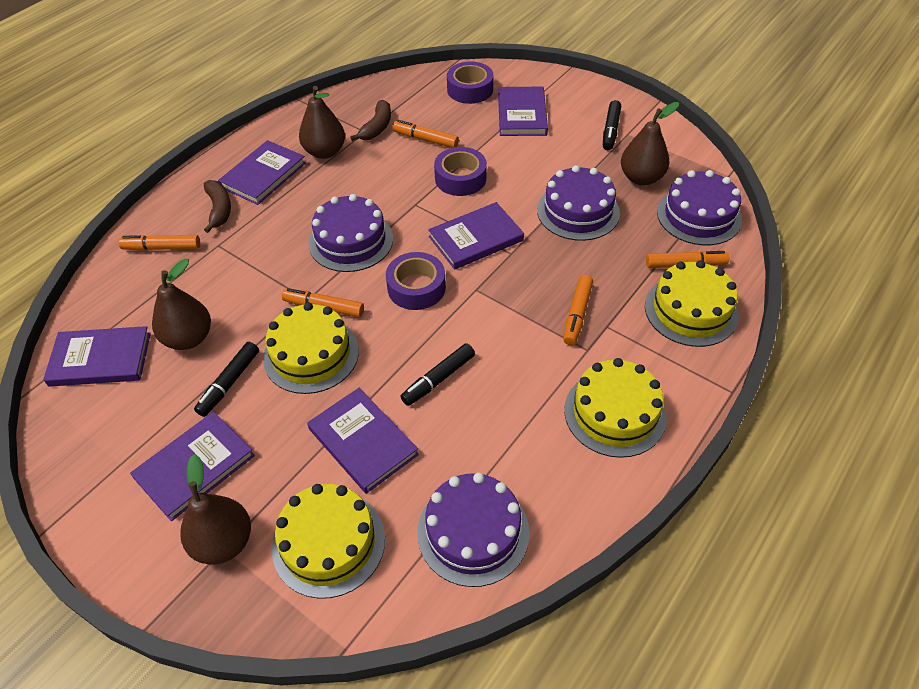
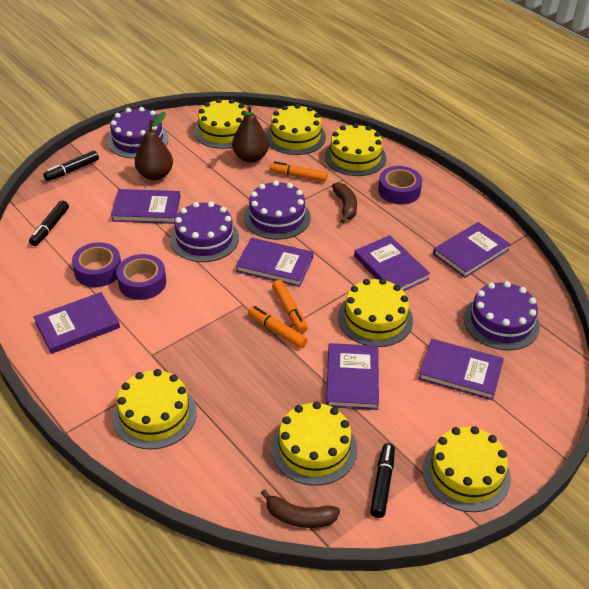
brown pear: 4 -> 2
orange marker: 5 -> 3
purple book: 6 -> 7
yellow cake: 4 -> 7

